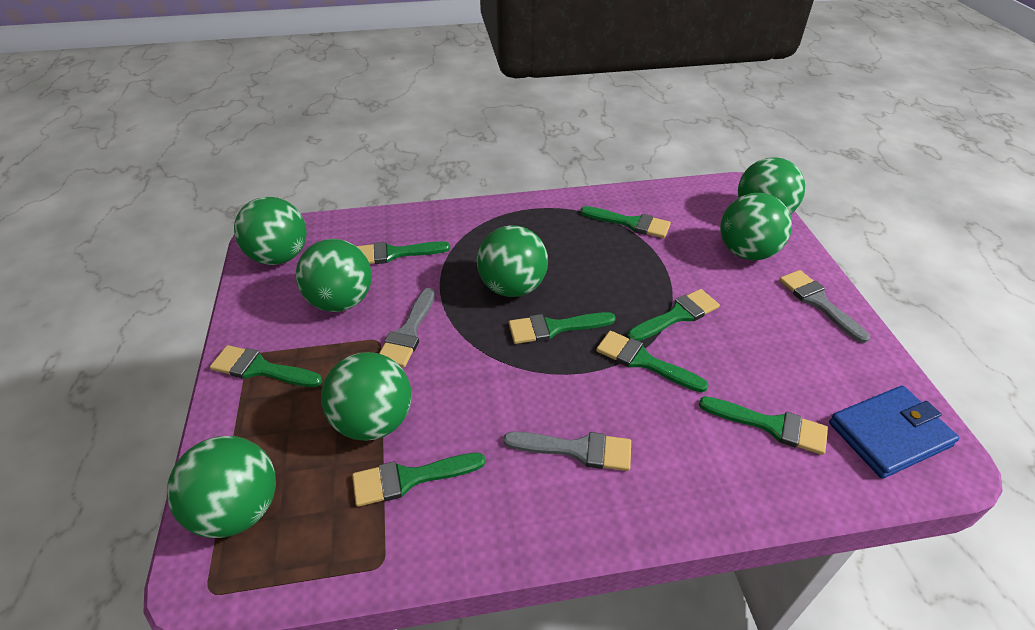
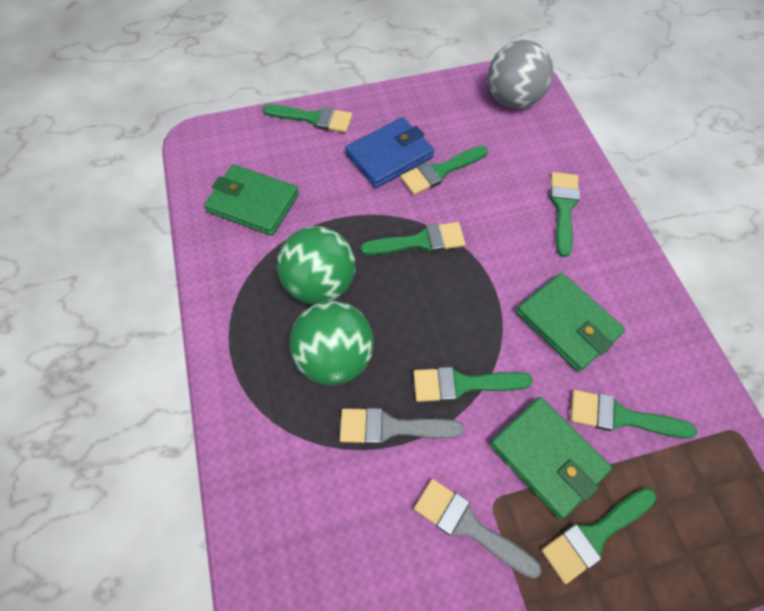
green ball: 7 -> 2
green brush: 8 -> 7
green wallet: 0 -> 3
grey ball: 0 -> 1
grey brush: 3 -> 2

